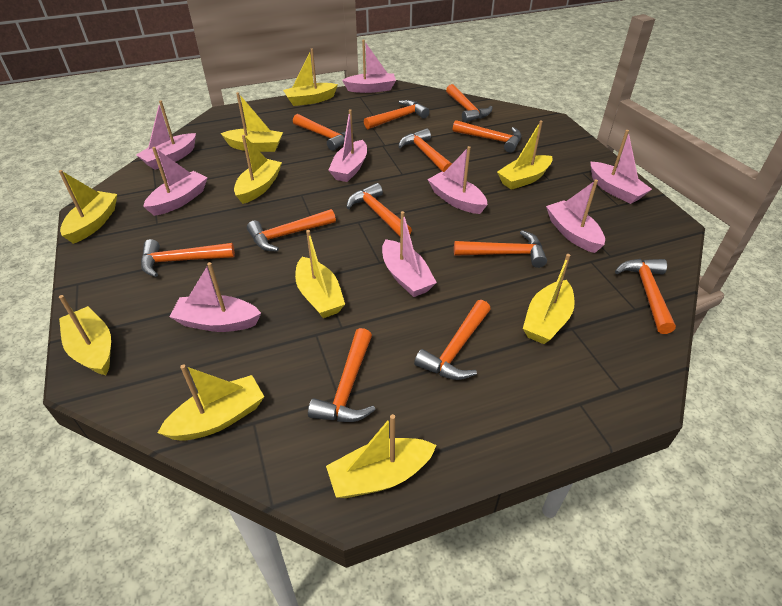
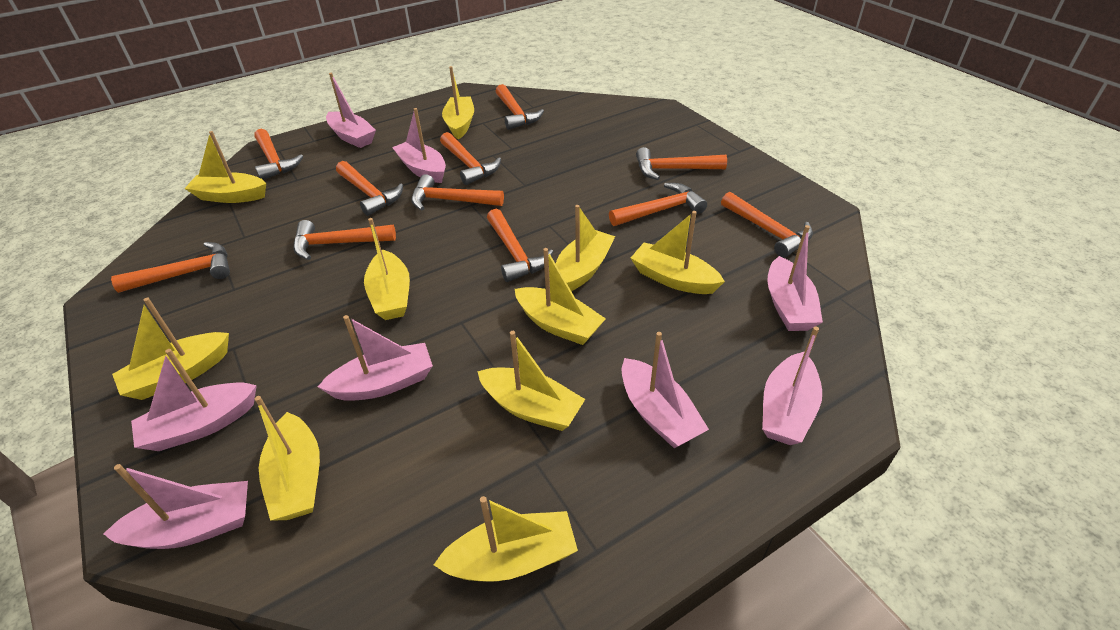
orange hammer: 12 -> 11
pink boat: 9 -> 8

